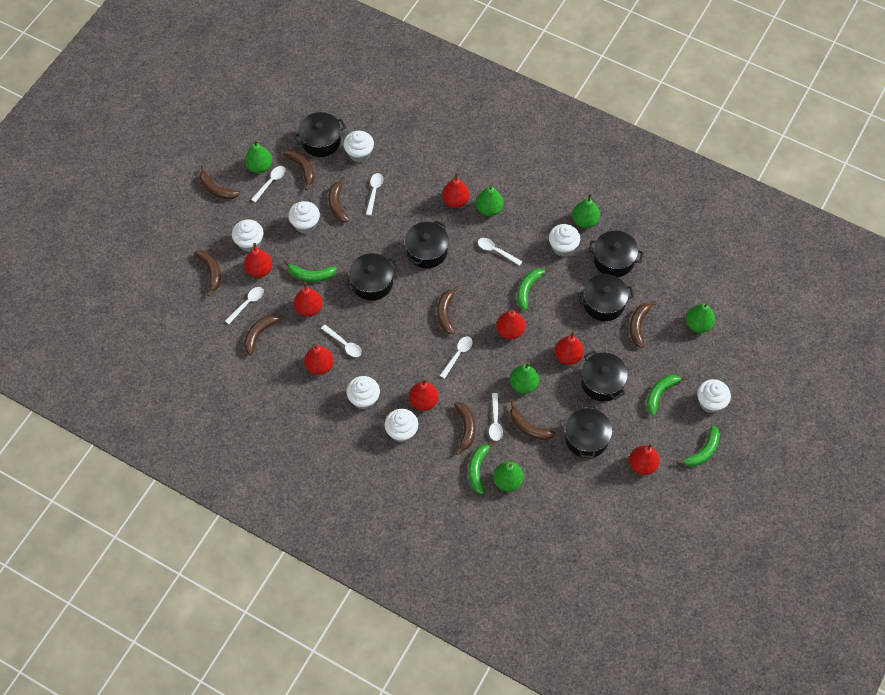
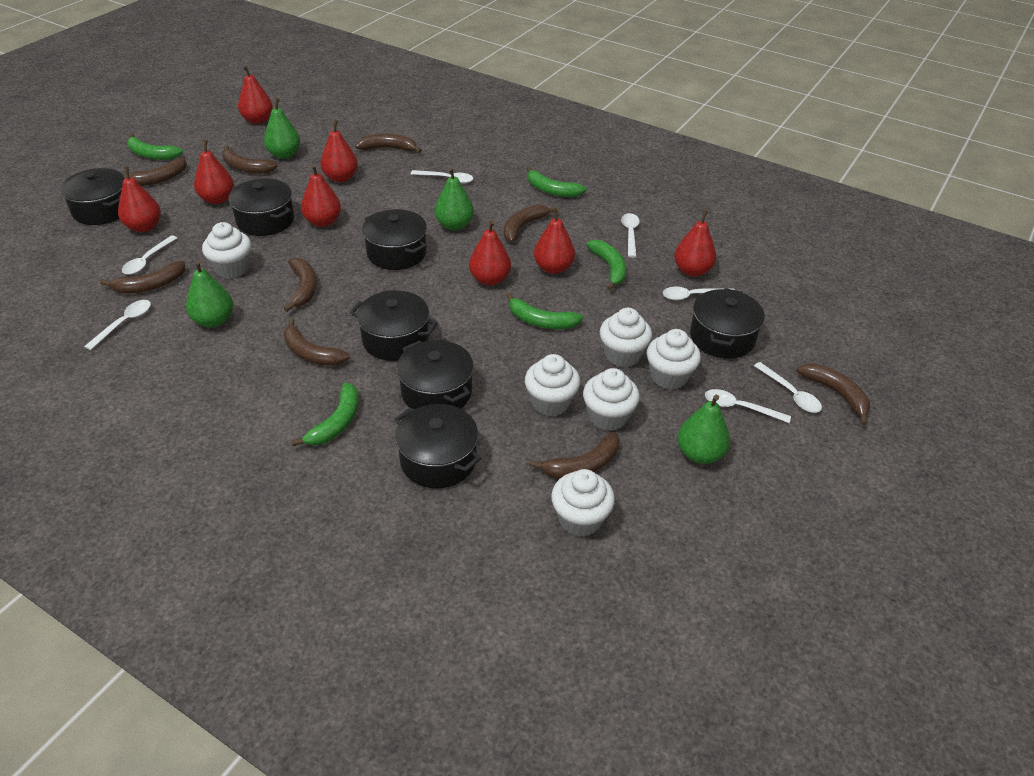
green pear: 6 -> 4
white cupcake: 7 -> 6

